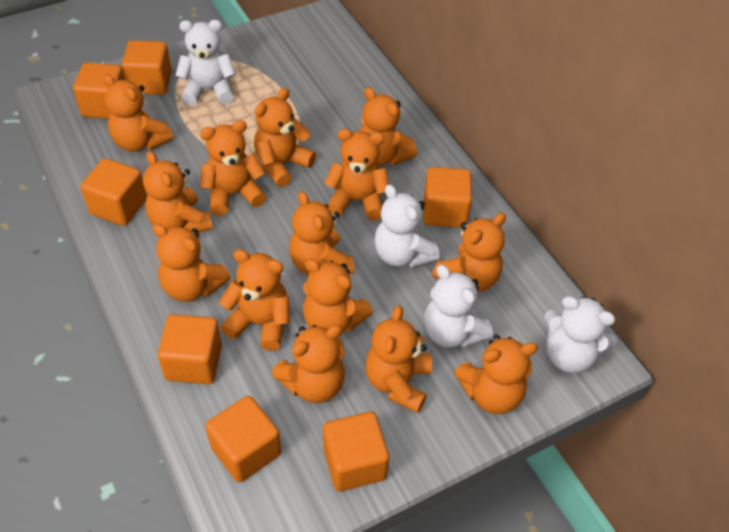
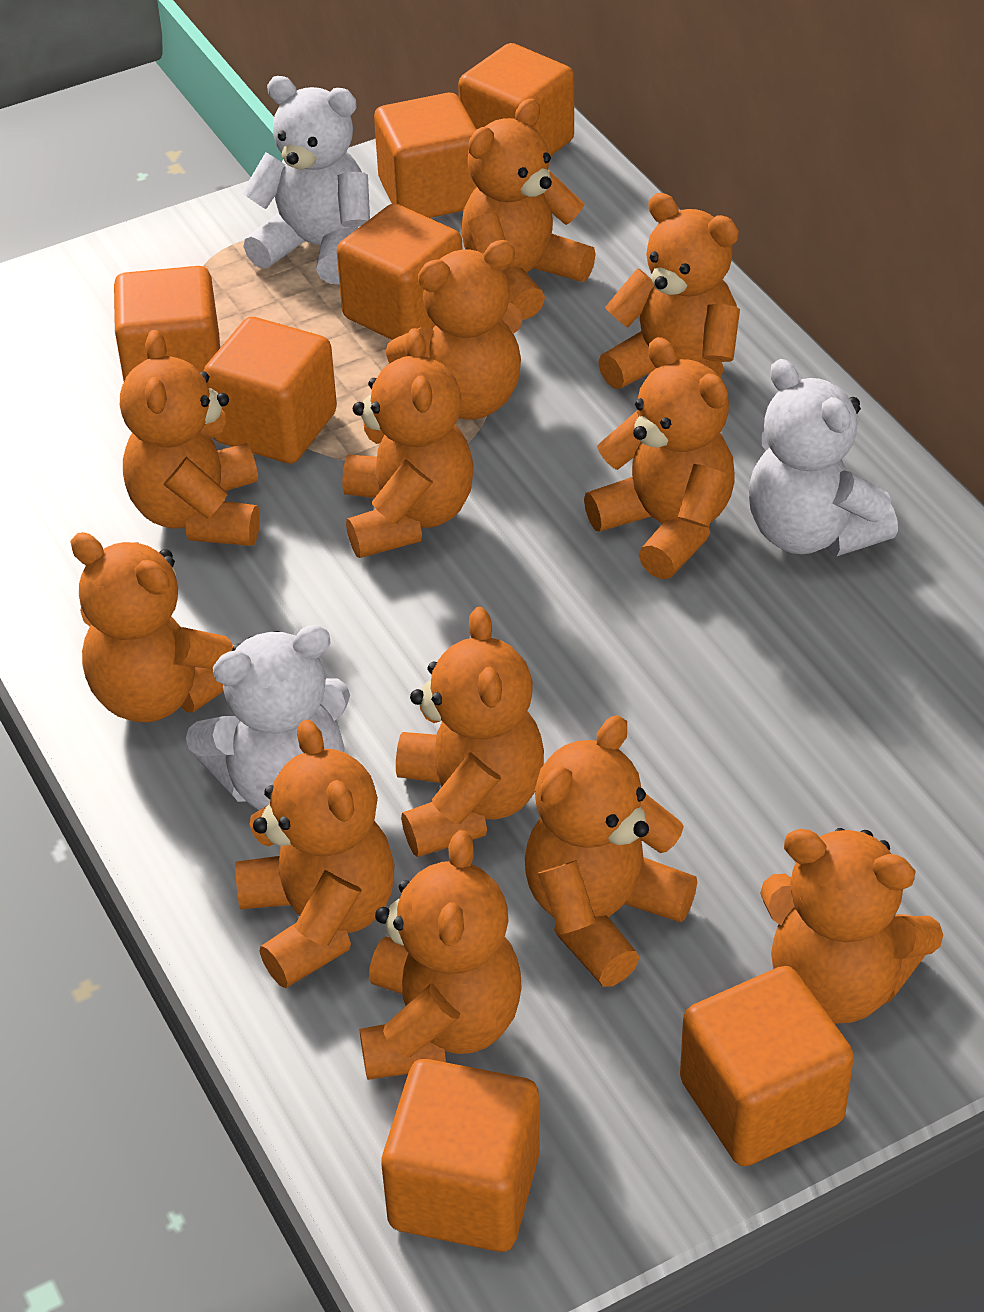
orange teddy bear: 14 -> 12
white teddy bear: 4 -> 3

